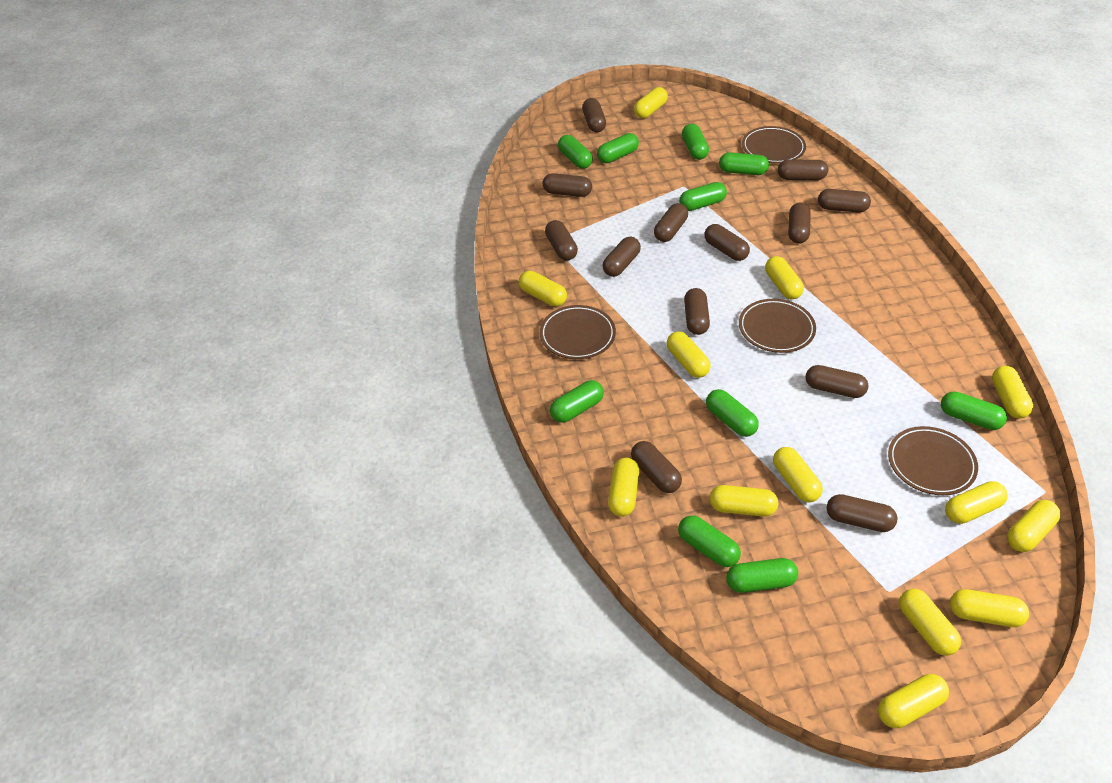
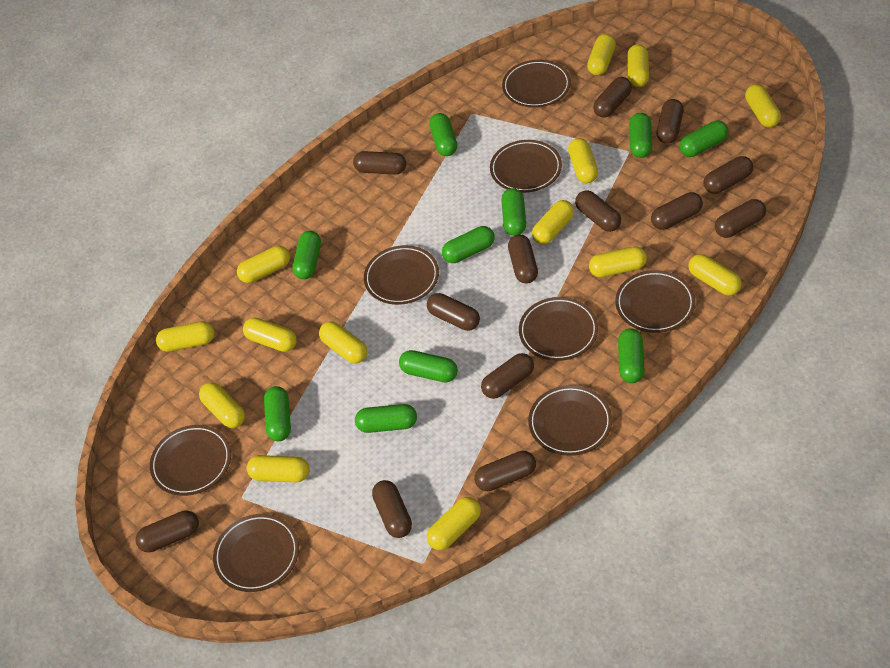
brown plate: 4 -> 8
yellow capsule: 13 -> 14

